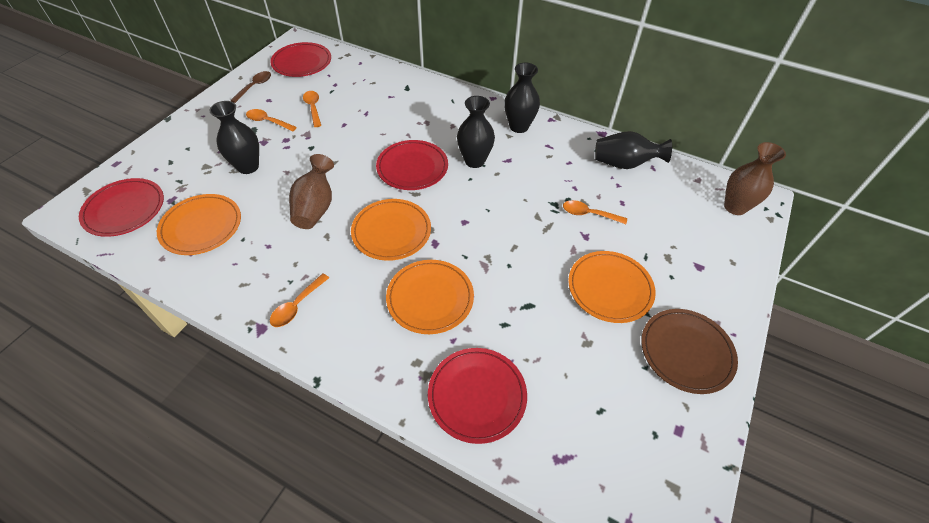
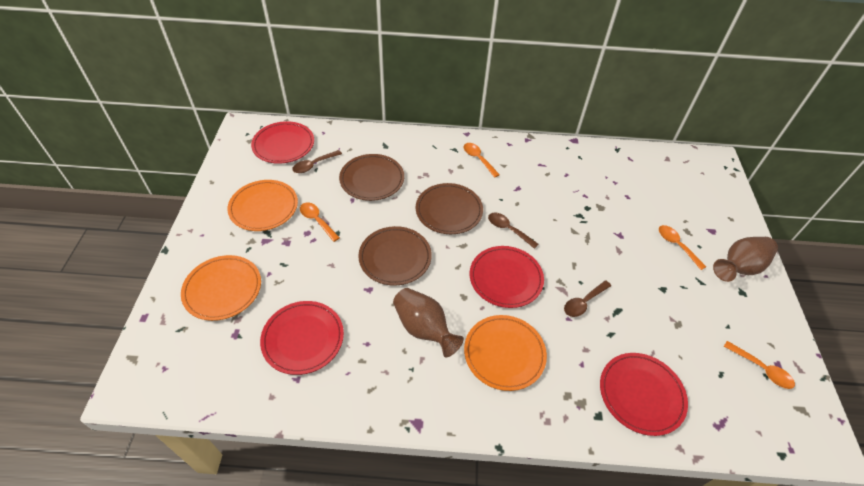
black vase: 4 -> 0
brown plate: 1 -> 3
brown spoon: 1 -> 3
orange plate: 4 -> 3

